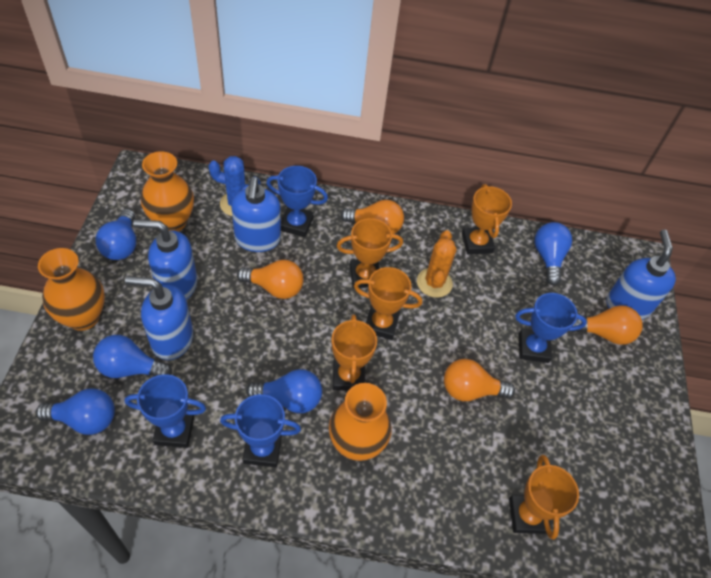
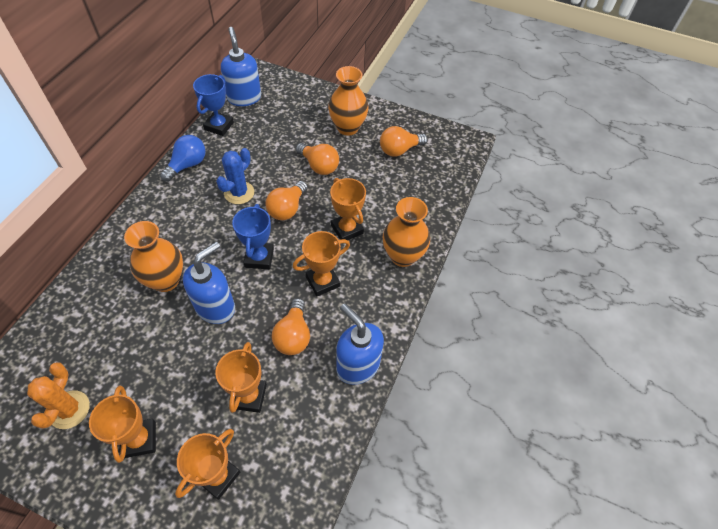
blue light bulb: 5 -> 1
blue soap dispenser: 4 -> 3
blue trophy: 4 -> 2

